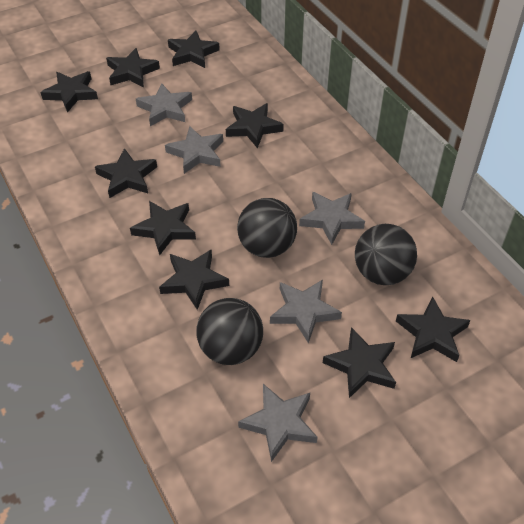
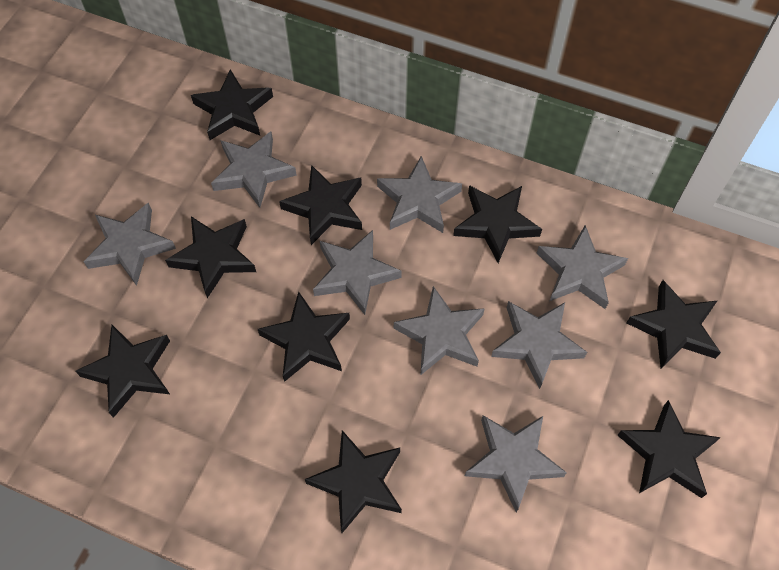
black ball: 3 -> 0
grey star: 5 -> 8

